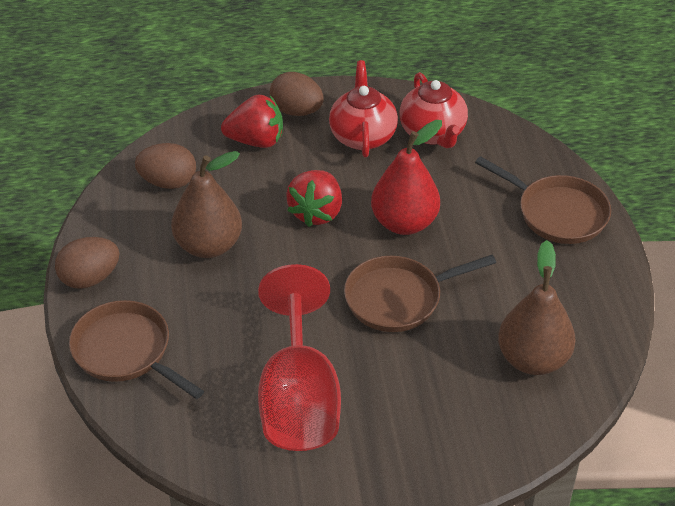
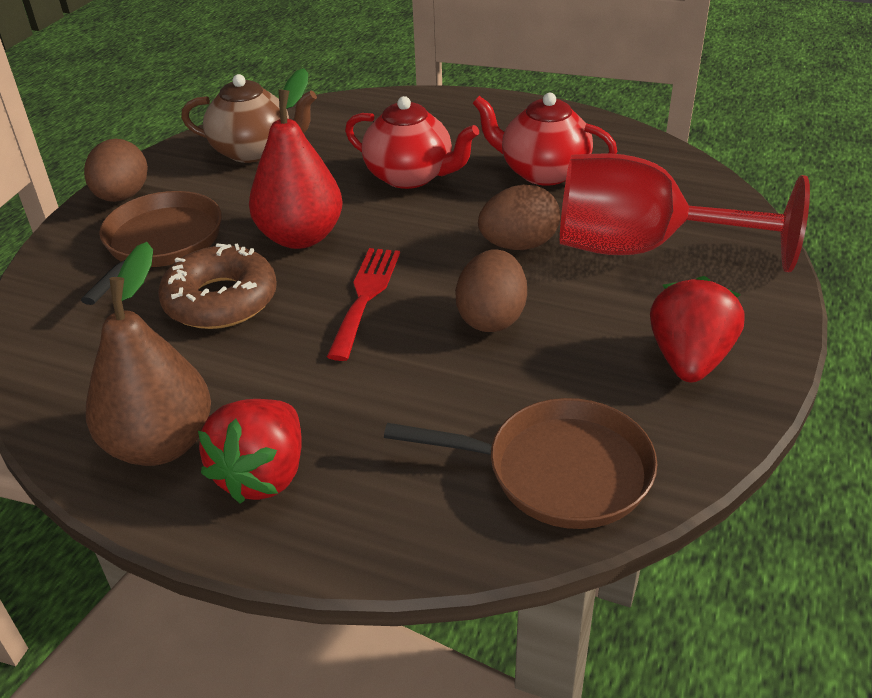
brown donut: 0 -> 1
brown pan: 3 -> 2
brown pear: 2 -> 1
brown teapot: 0 -> 1
red fork: 0 -> 1

